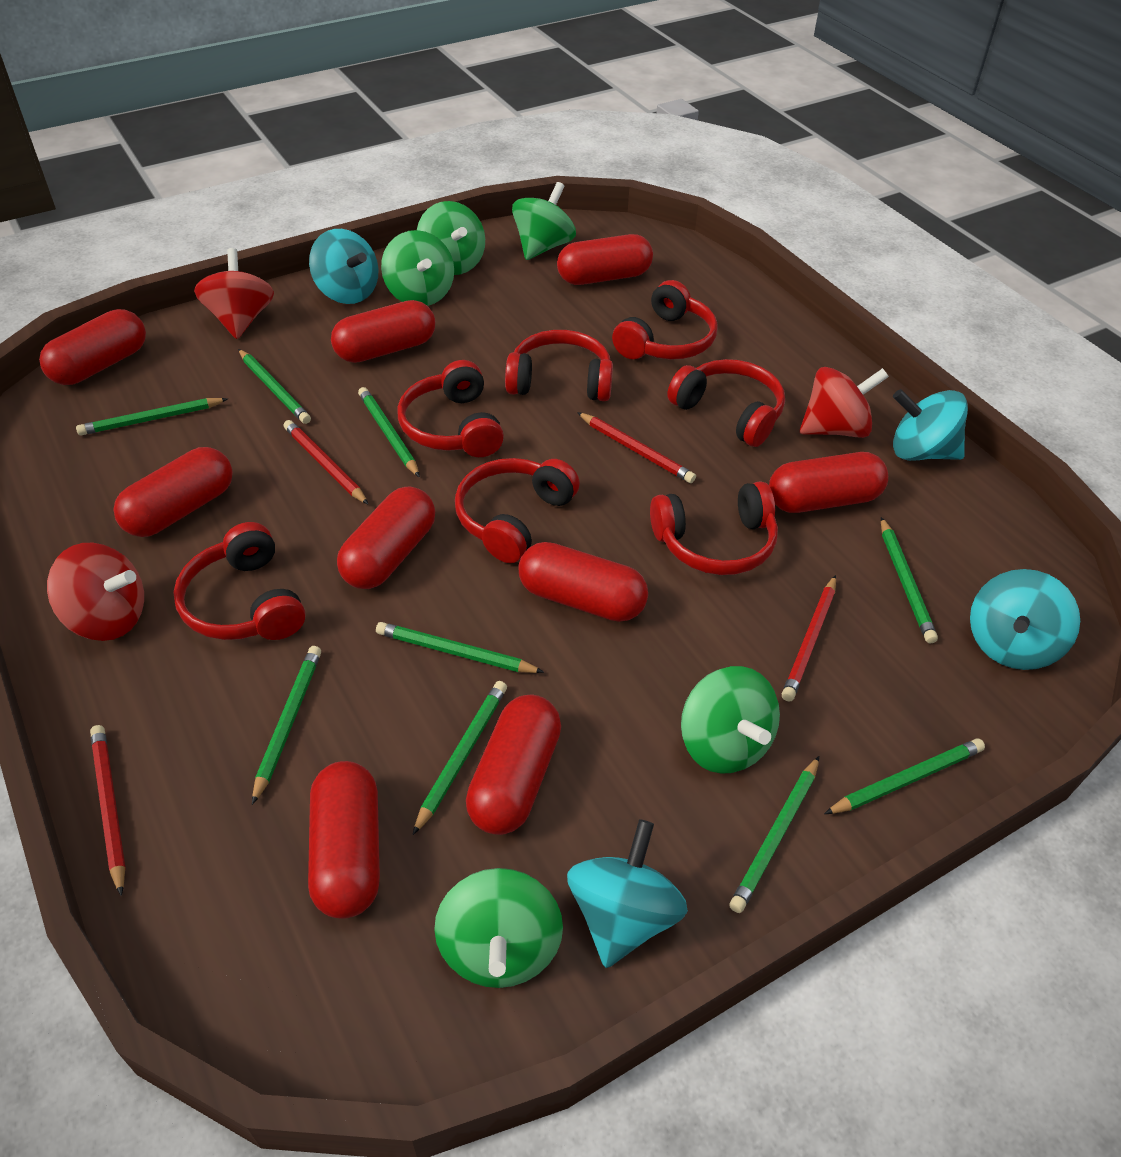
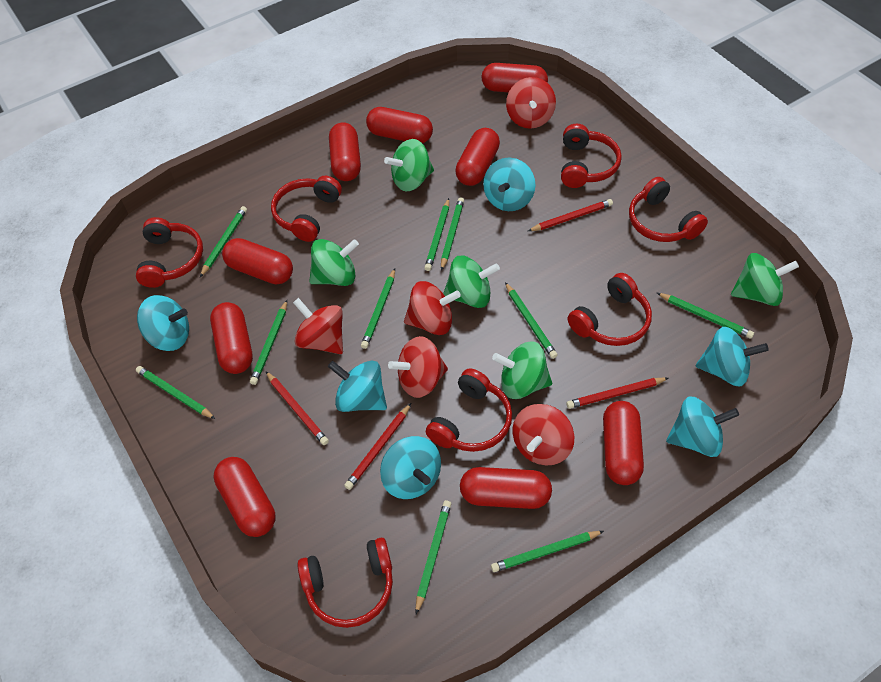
green pencil: 9 -> 10
red spinning top: 3 -> 5
turquoise spinning top: 4 -> 6

